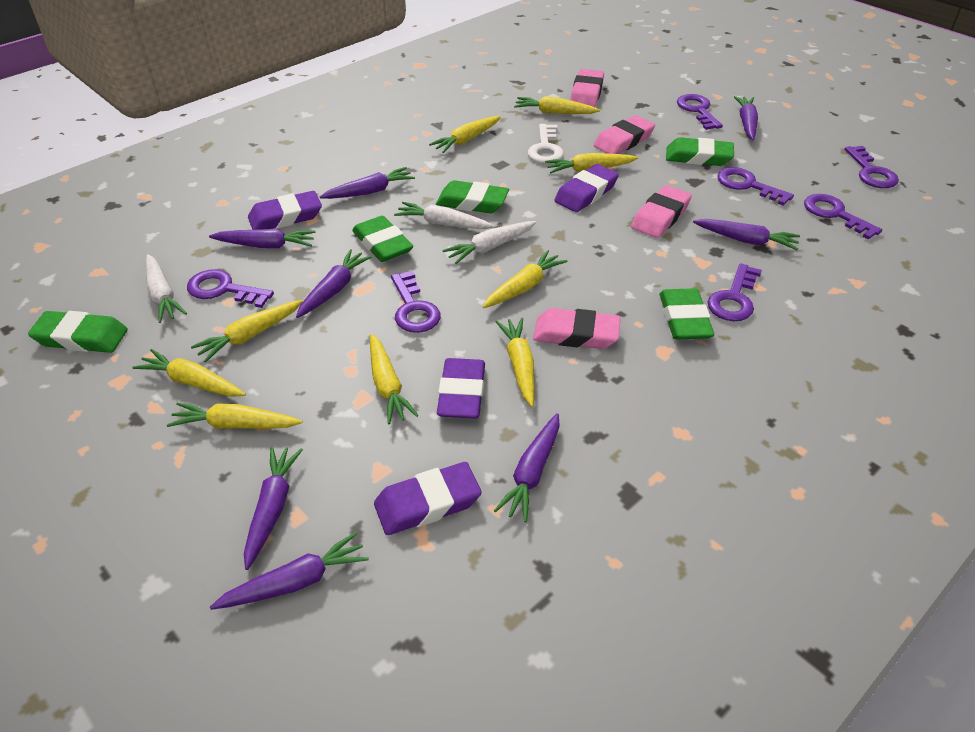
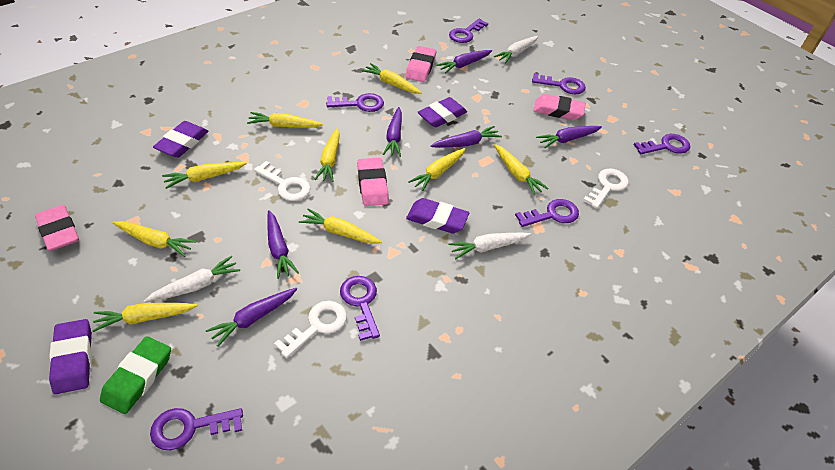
green eraser: 5 -> 1
purple carrot: 8 -> 6
white key: 1 -> 3

